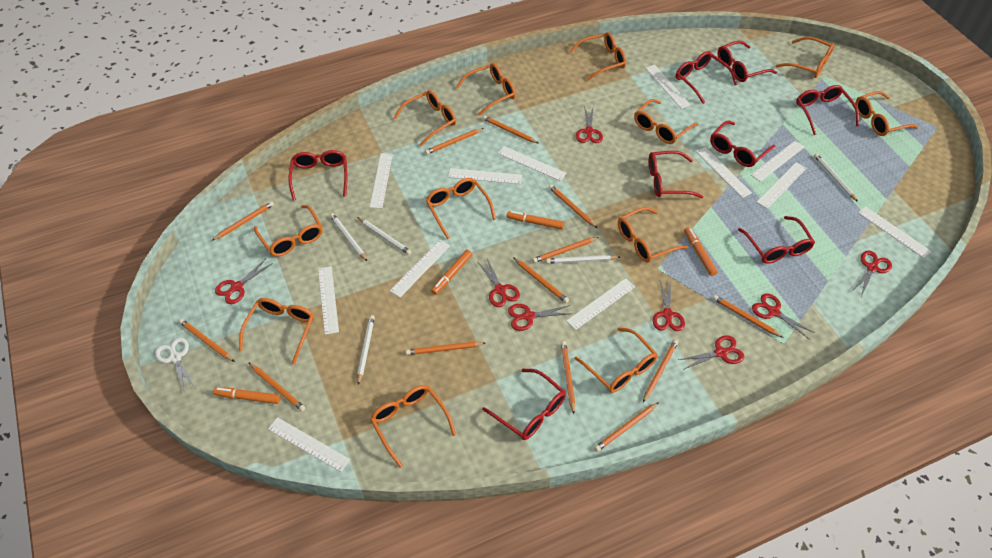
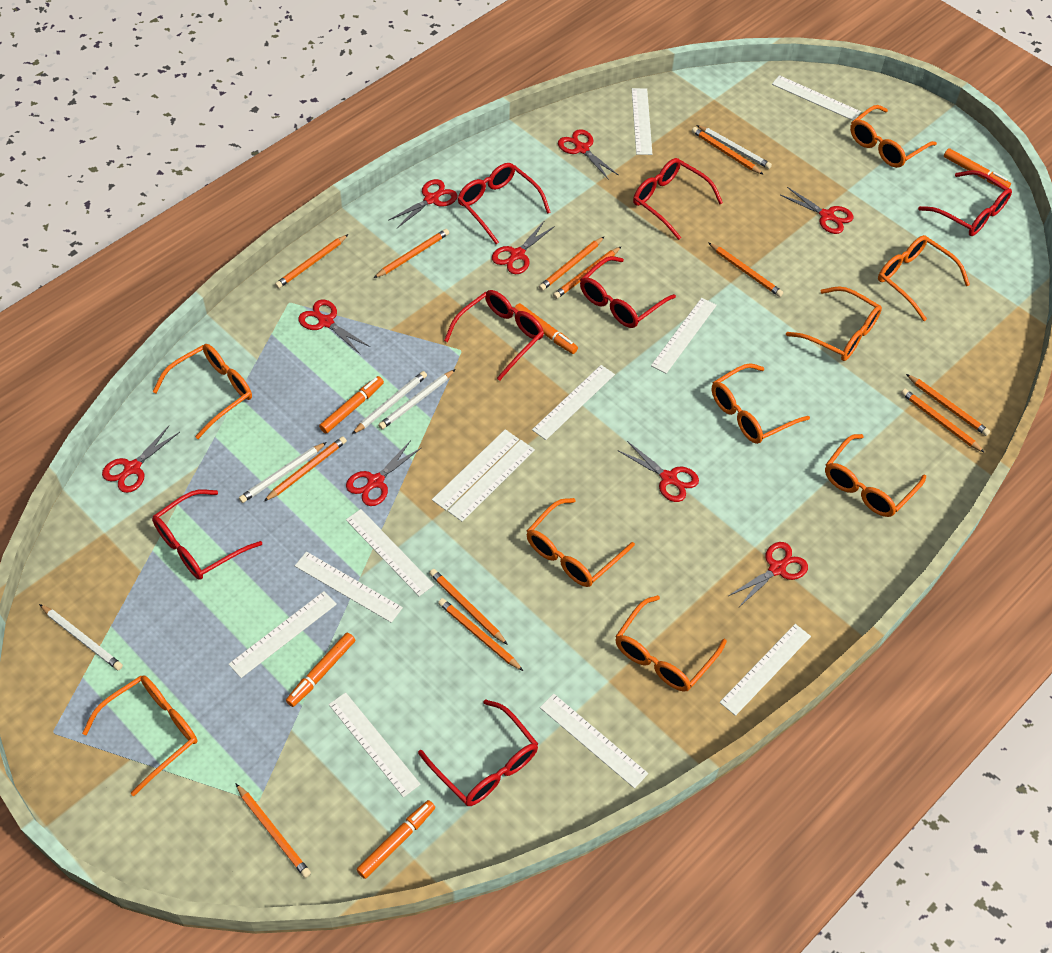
orange glasses: 12 -> 9
orange marker: 4 -> 5
orange pencil: 13 -> 12
red glasses: 8 -> 7
red scissors: 8 -> 9
white scissors: 1 -> 0

